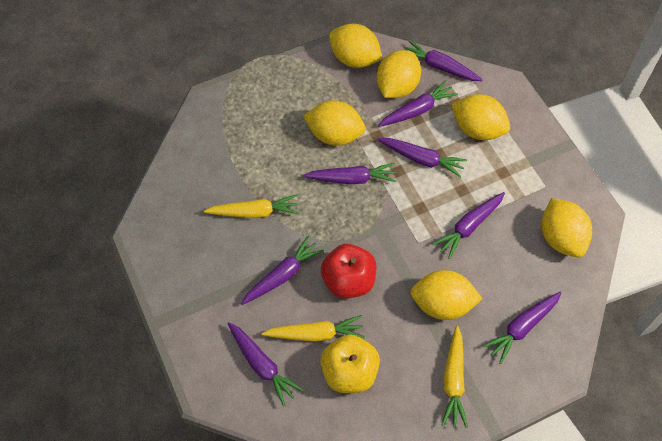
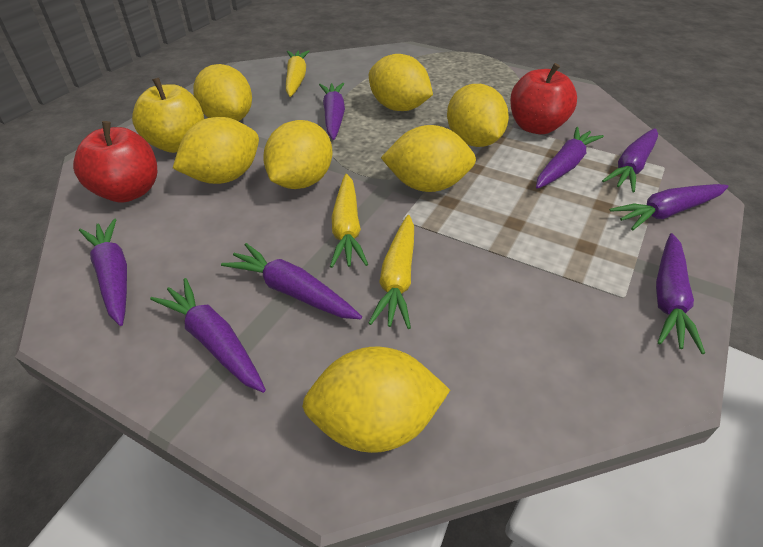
red apple: 1 -> 2
yellow lemon: 6 -> 7

